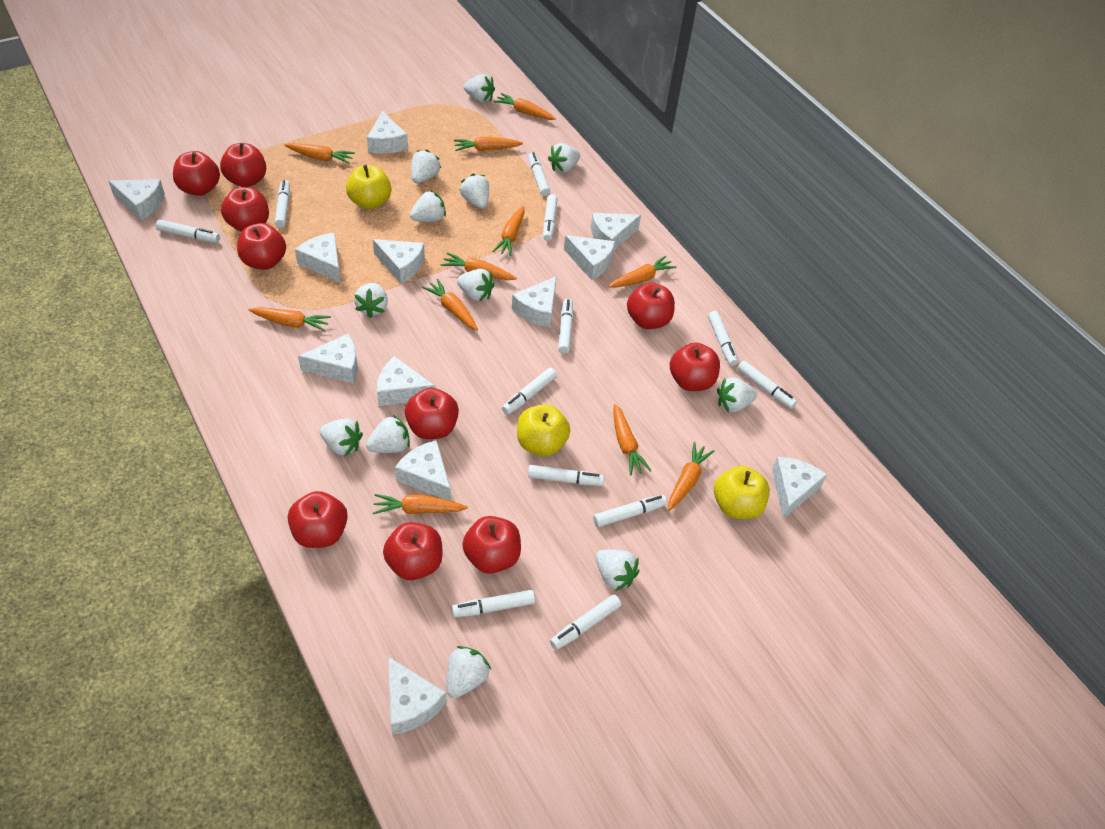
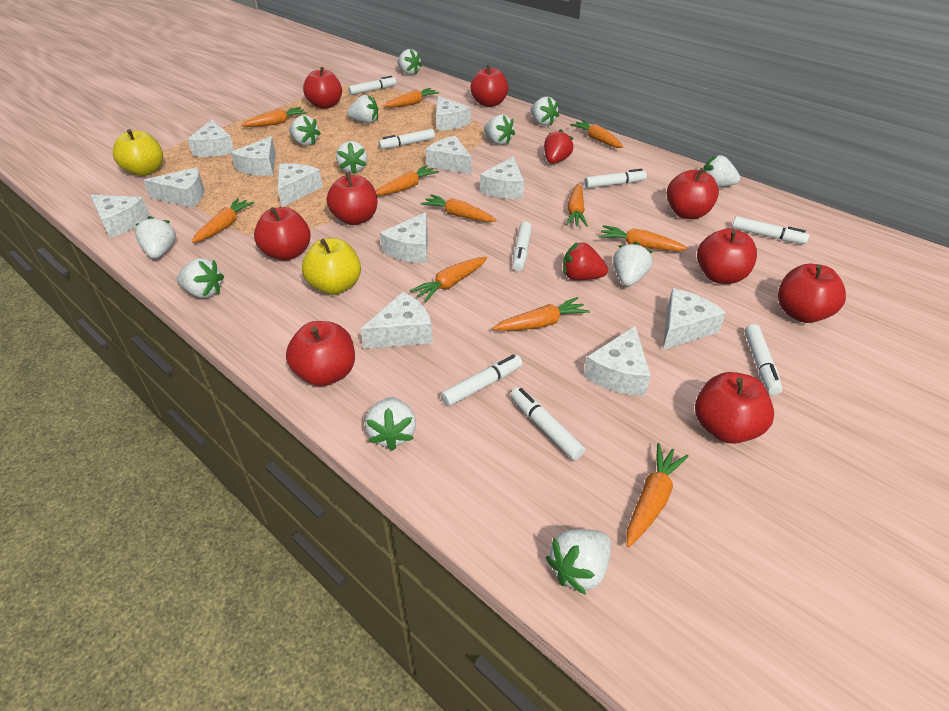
red apple: 10 -> 9
red strawberry: 0 -> 2
white marker: 12 -> 8
yellow apple: 3 -> 2

